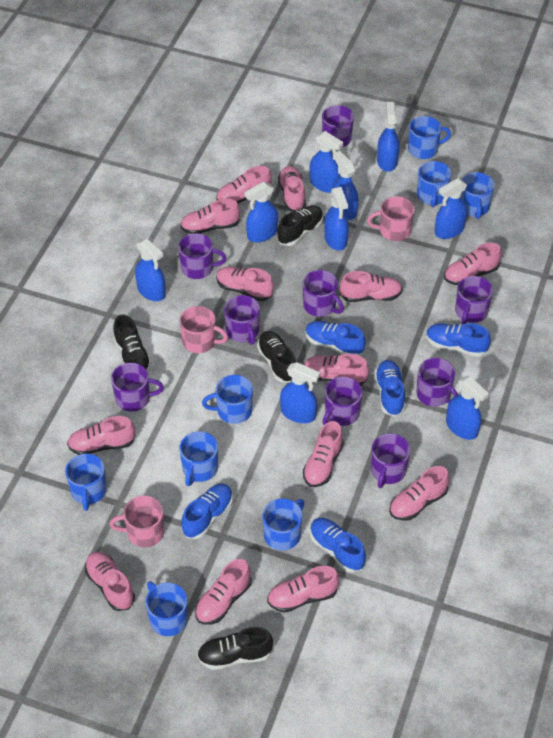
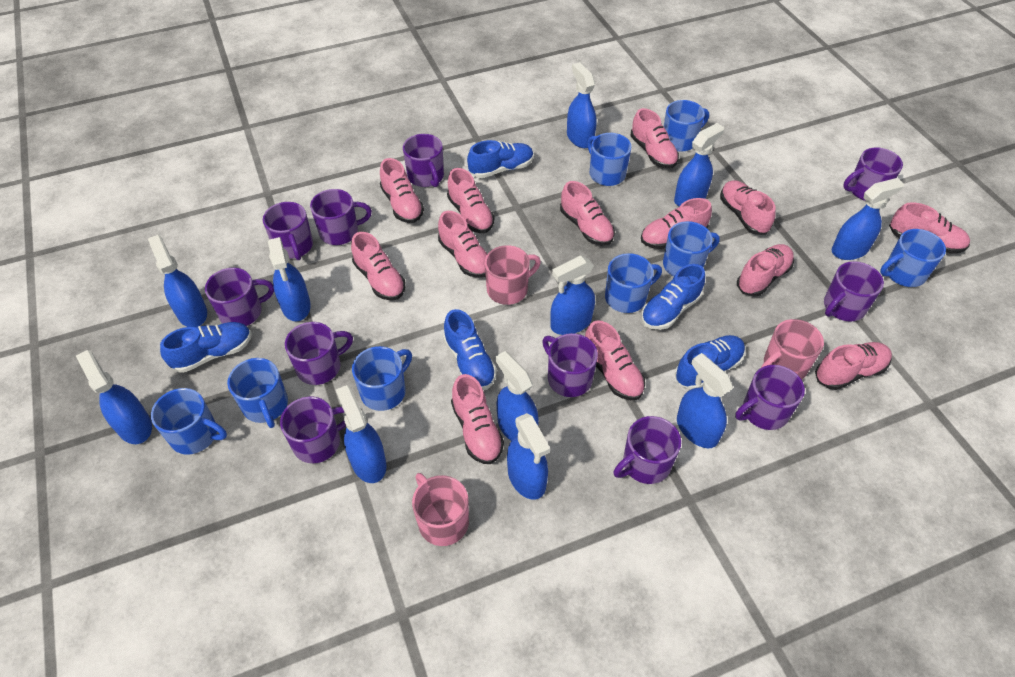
black shoe: 4 -> 0
blue spray bottle: 9 -> 11
purple mug: 9 -> 11

